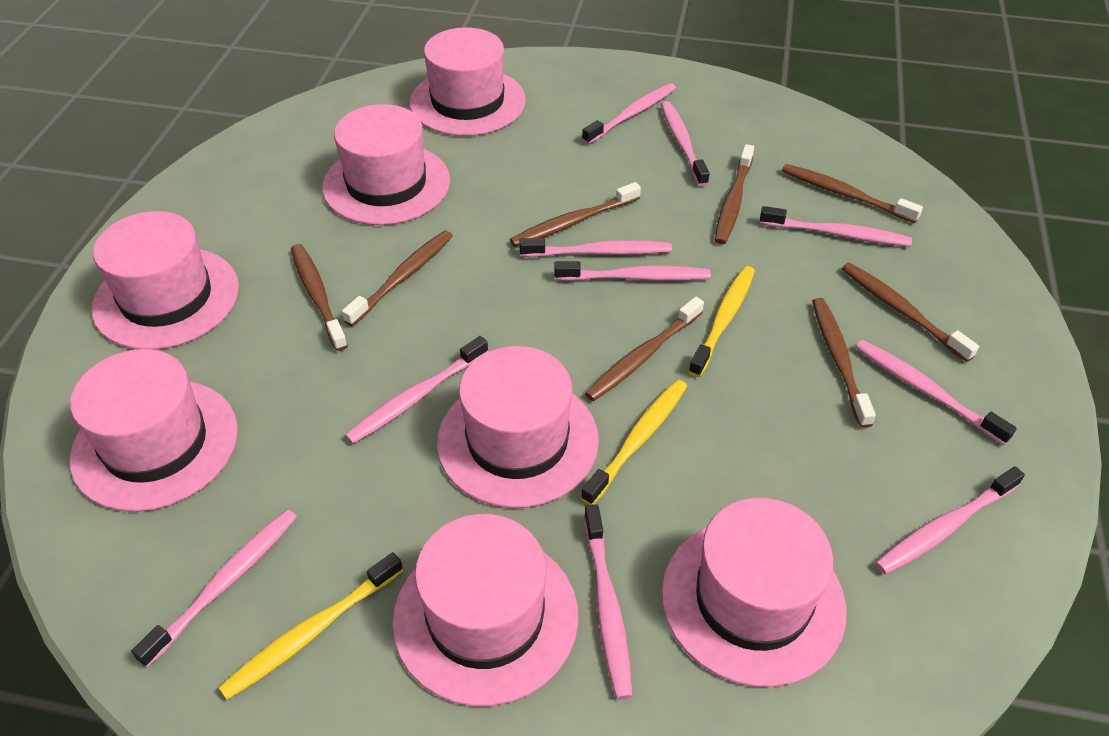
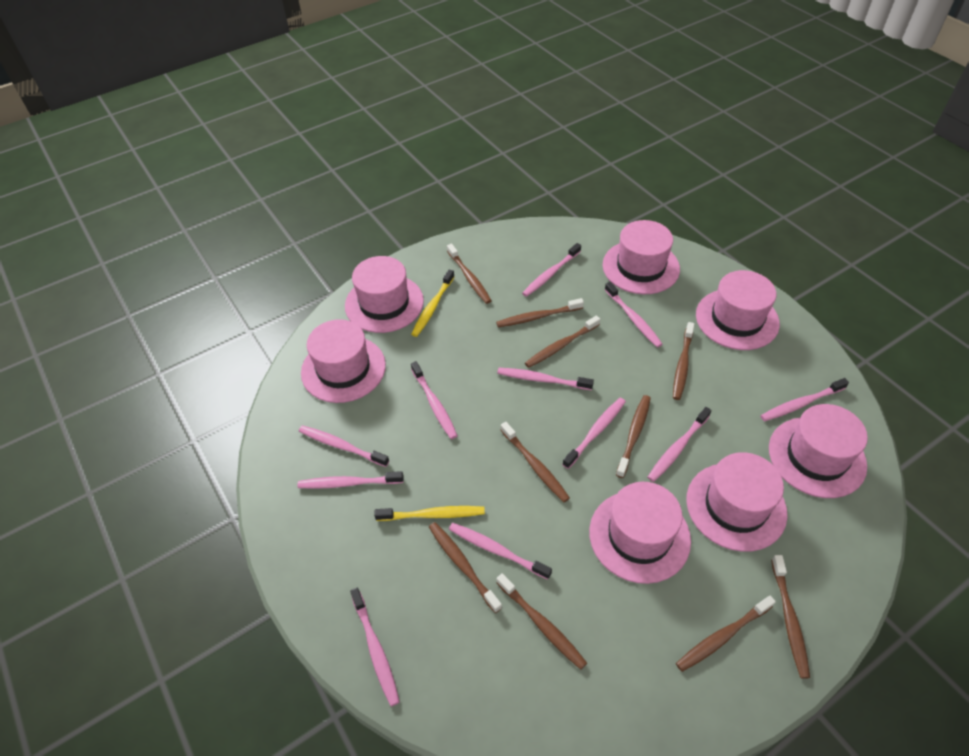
brown toothbrush: 8 -> 10
pink toothbrush: 10 -> 11
yellow toothbrush: 3 -> 2

